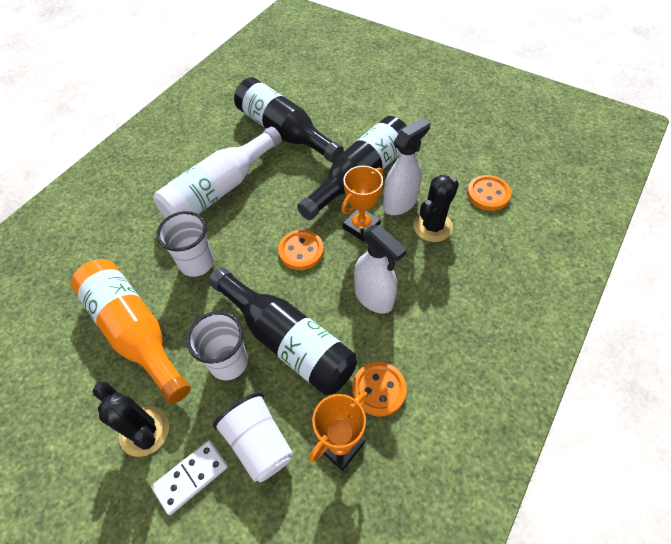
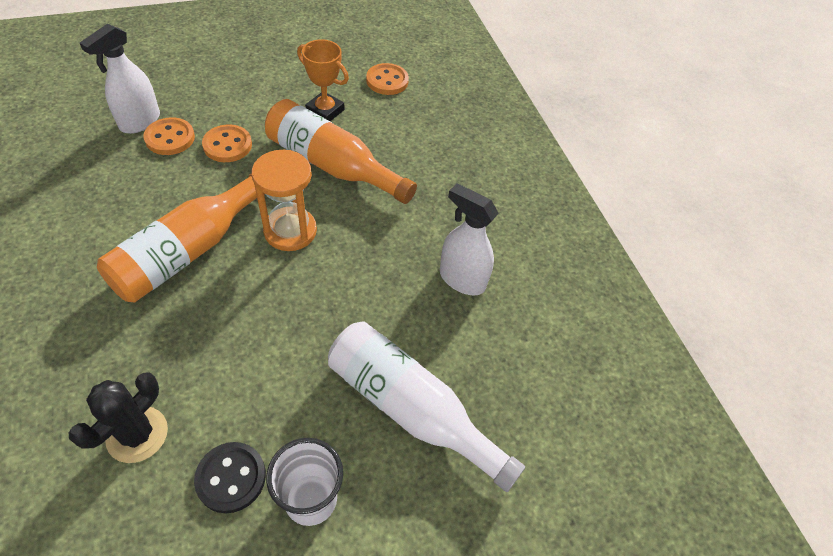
black bottle: 3 -> 0
black button: 0 -> 1
black cactus: 2 -> 1
orange bottle: 1 -> 2
orange hourglass: 0 -> 1
orange trophy: 2 -> 1
white cup: 3 -> 1
white domino: 1 -> 0

